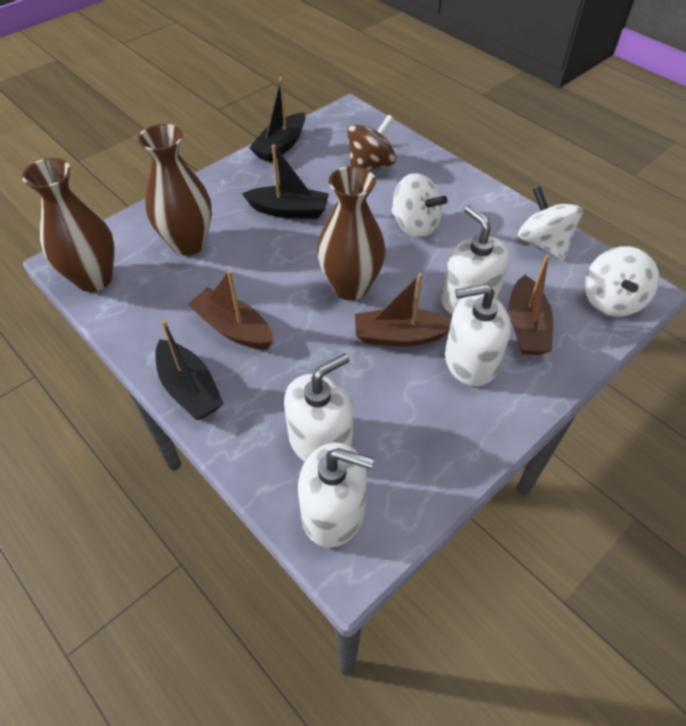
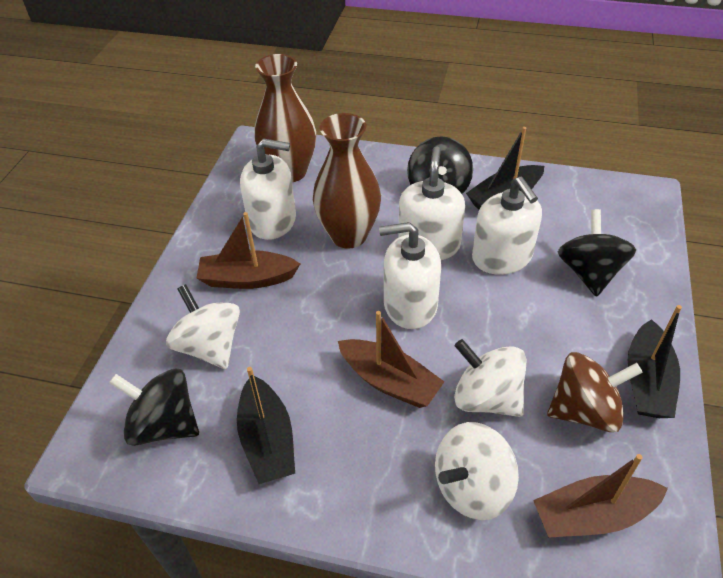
black spinning top: 0 -> 3
brown vase: 3 -> 2

